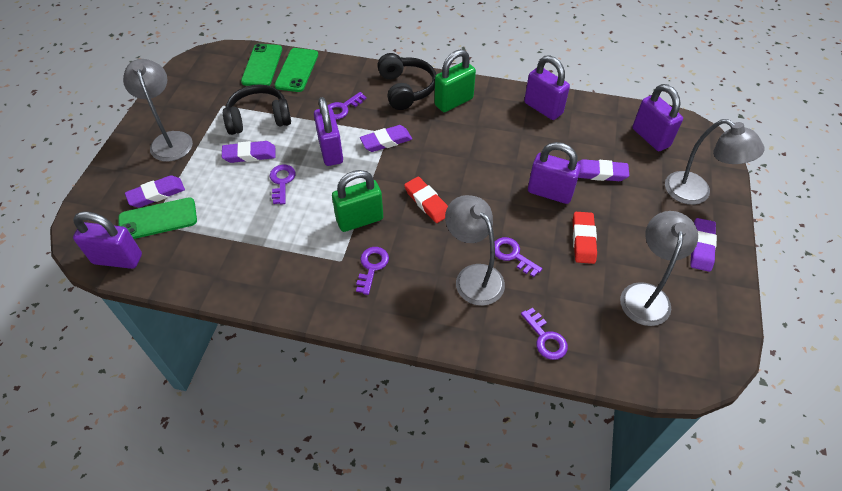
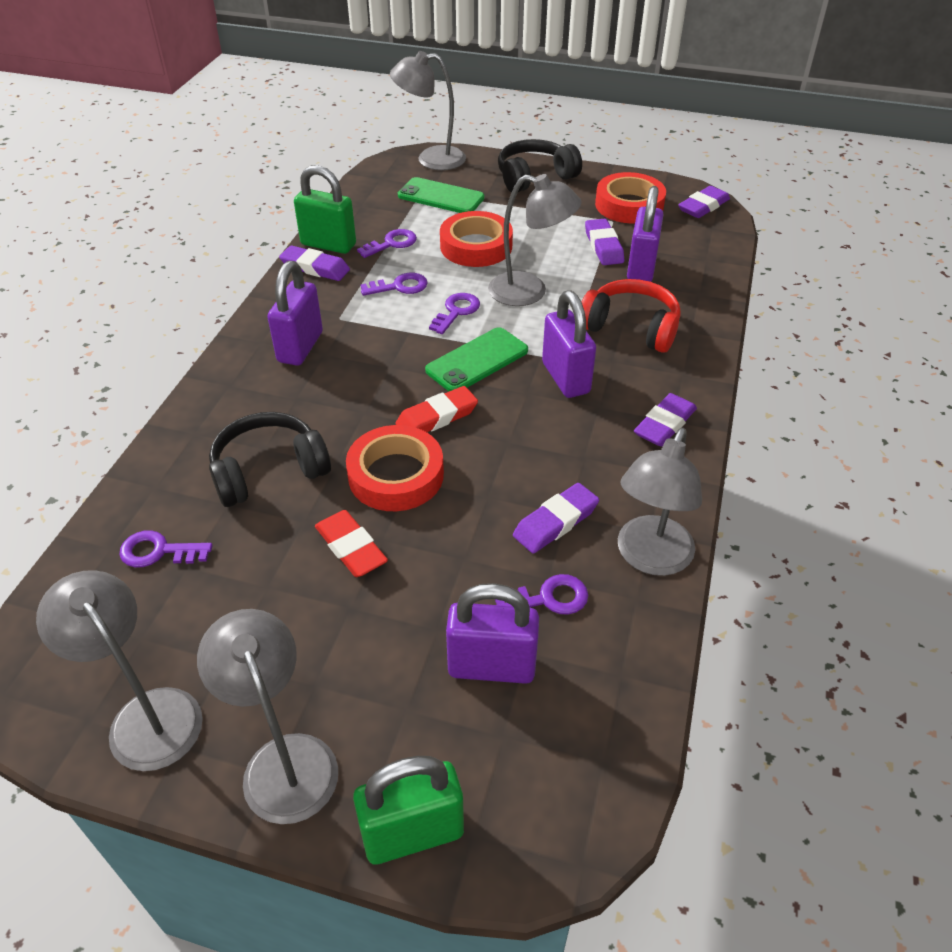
green phone: 3 -> 2
grey lamp: 4 -> 5
purple padlock: 5 -> 4
red headphones: 0 -> 1
red tape: 0 -> 3

